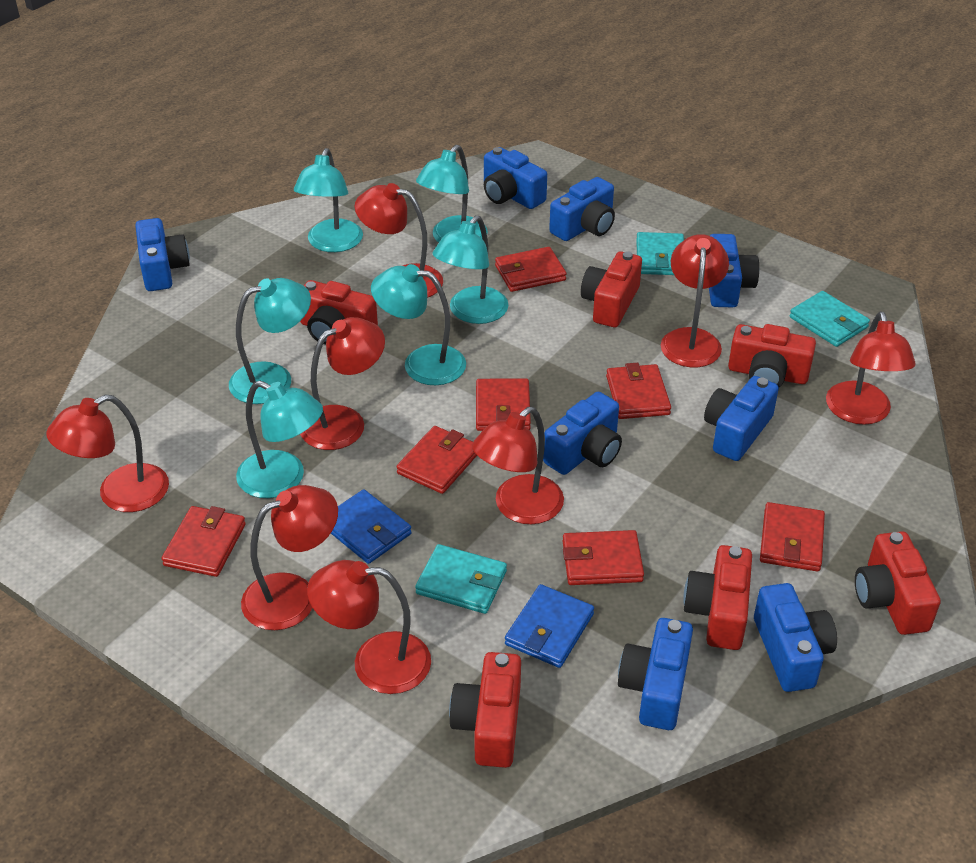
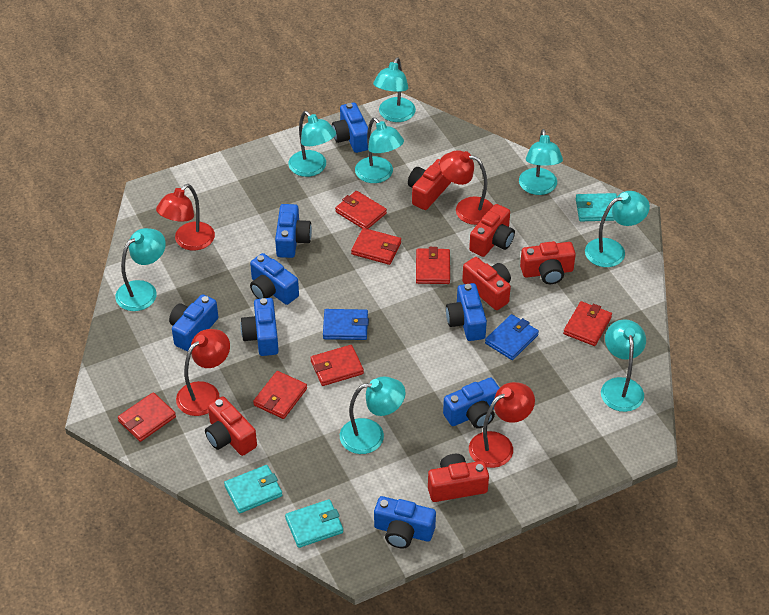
red lamp: 8 -> 4
turquoise lamp: 6 -> 8

